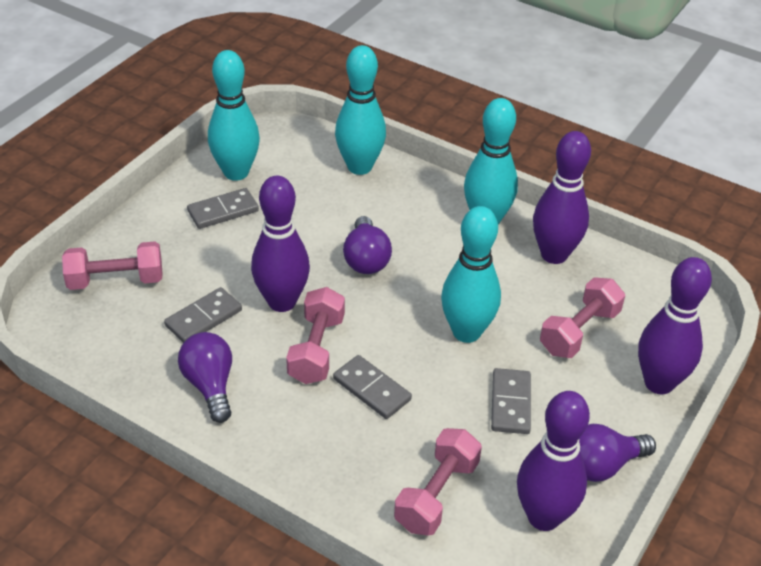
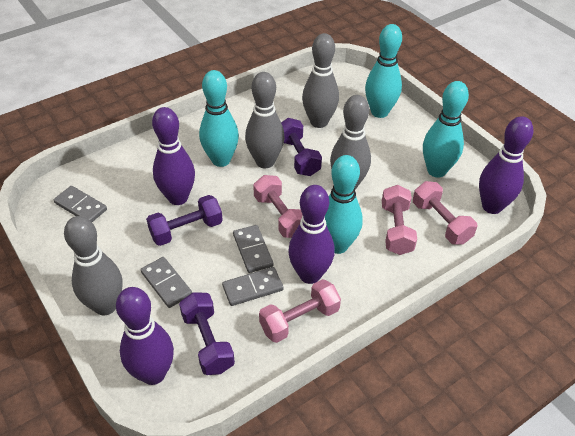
grey bowling pin: 0 -> 4
purple dumbbell: 0 -> 3
purple light bulb: 3 -> 0

